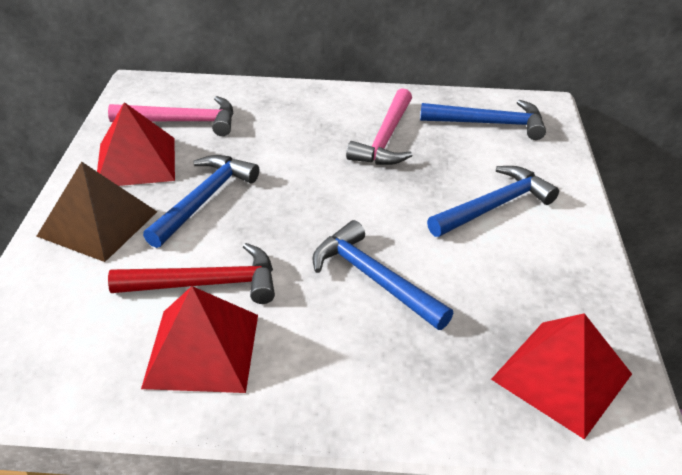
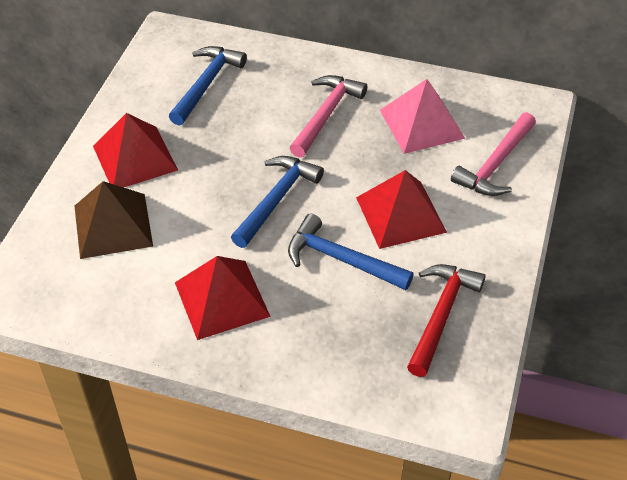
blue hammer: 4 -> 3
pink pyramid: 0 -> 1

